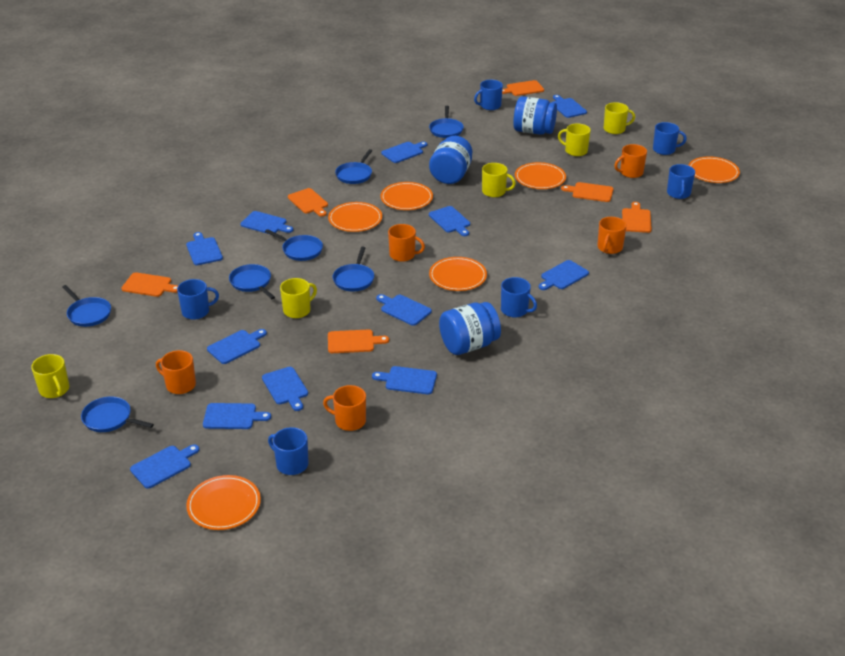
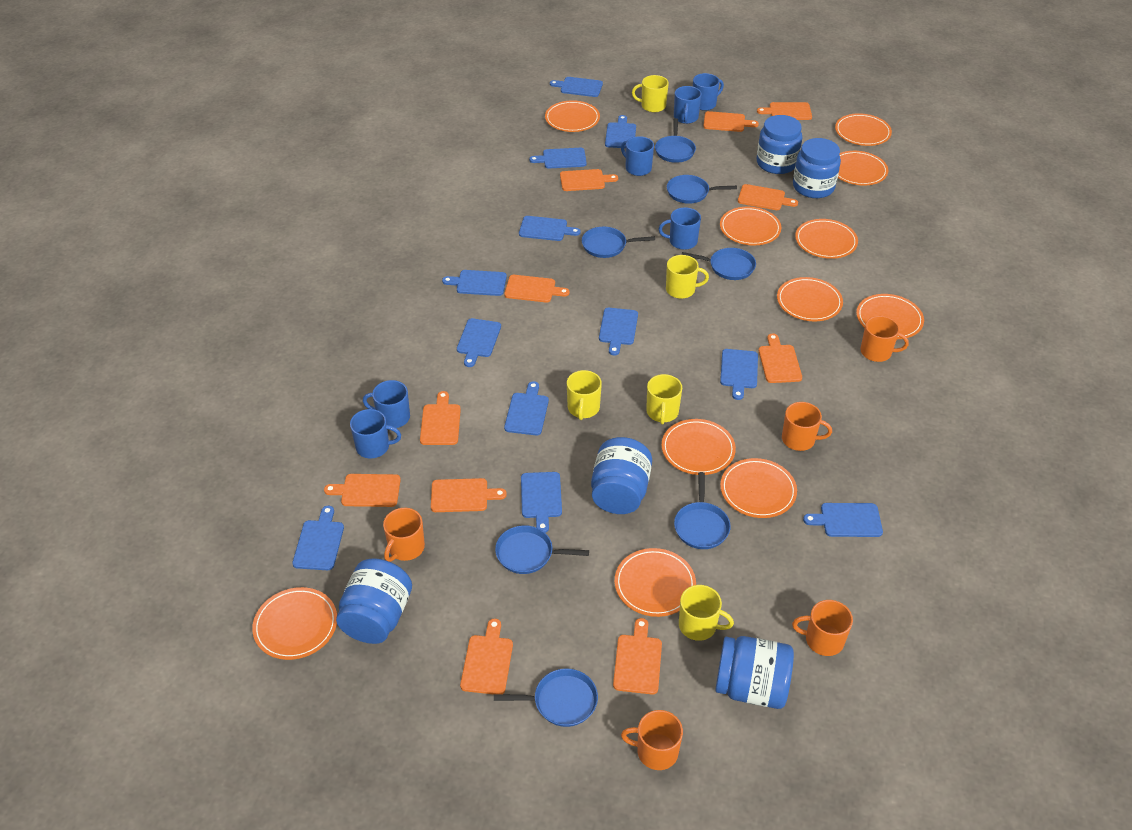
blue jar: 3 -> 5
orange cutting board: 6 -> 11
orange plate: 6 -> 11

